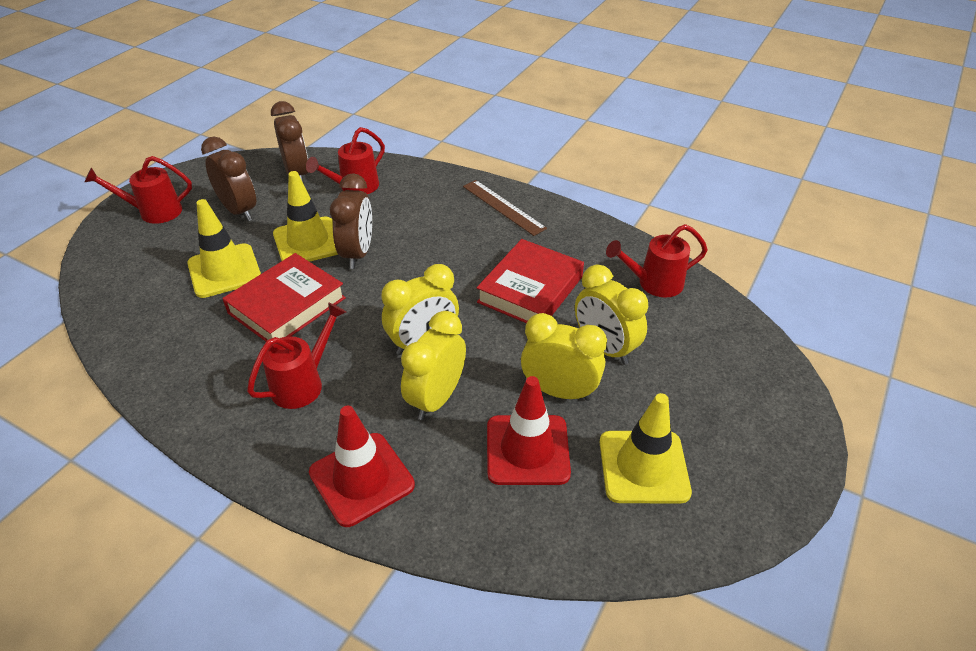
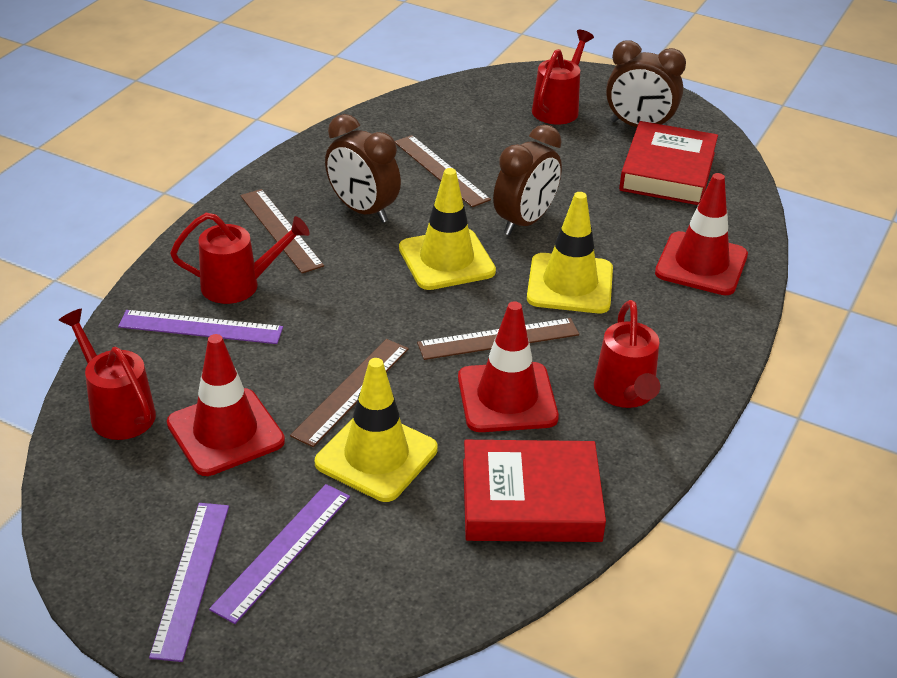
brown ruler: 1 -> 4
purple ruler: 0 -> 3
red traffic cone: 2 -> 3
yellow clock: 4 -> 0

